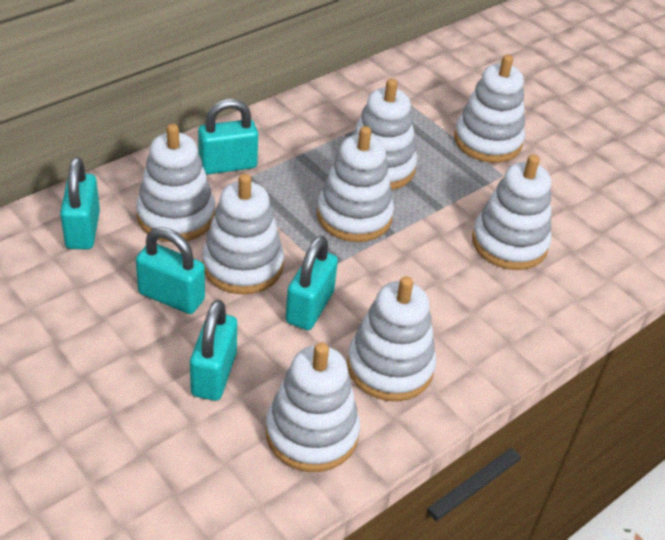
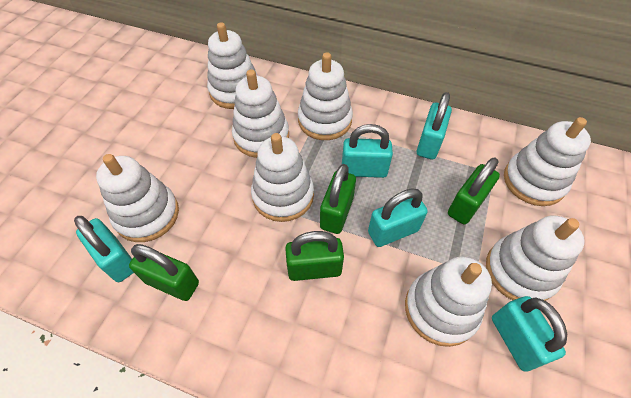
green padlock: 0 -> 4

